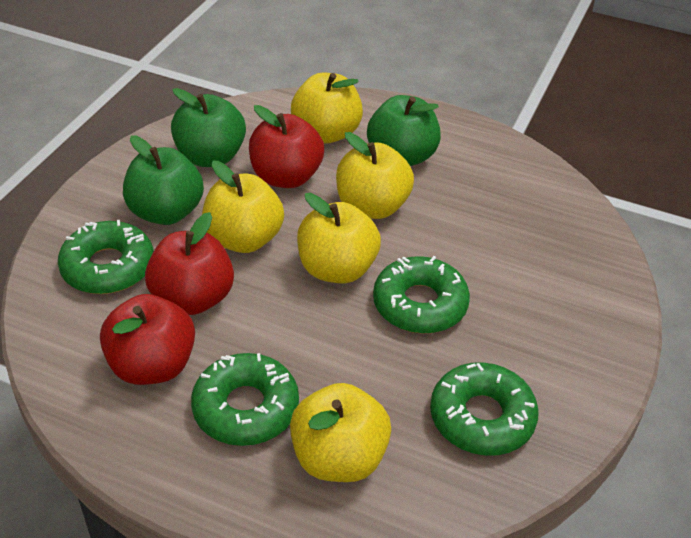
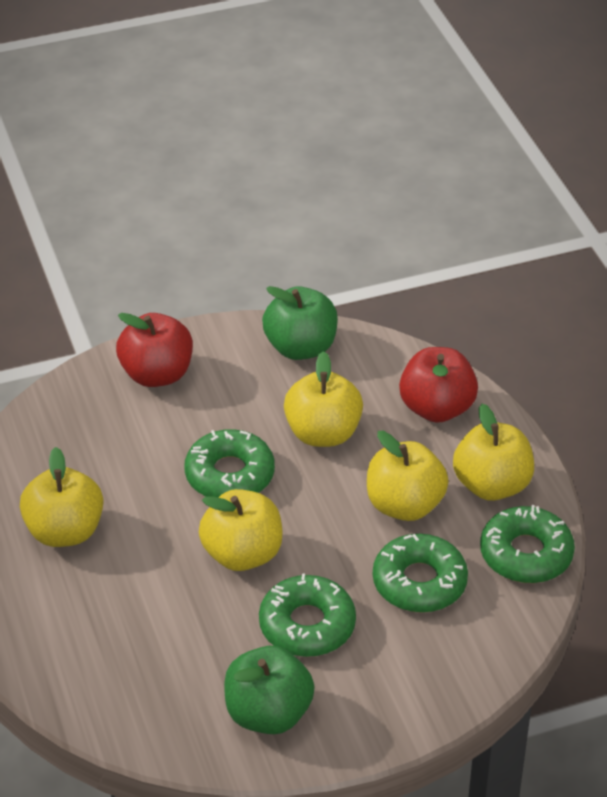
green apple: 3 -> 2
red apple: 3 -> 2

